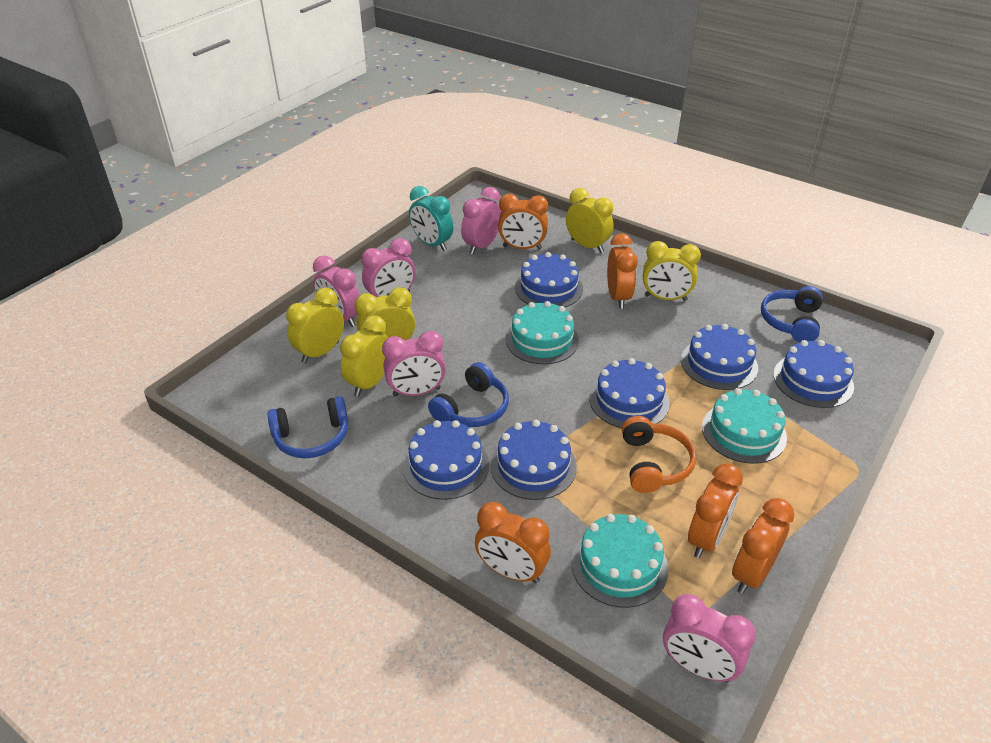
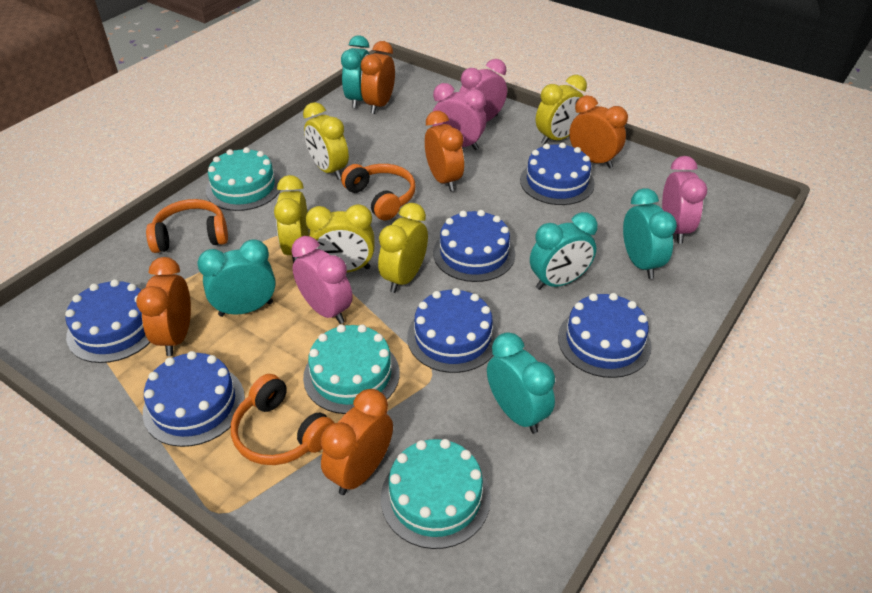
blue headphones: 3 -> 0
orange headphones: 1 -> 3
pink clock: 5 -> 4
turquoise clock: 1 -> 5

